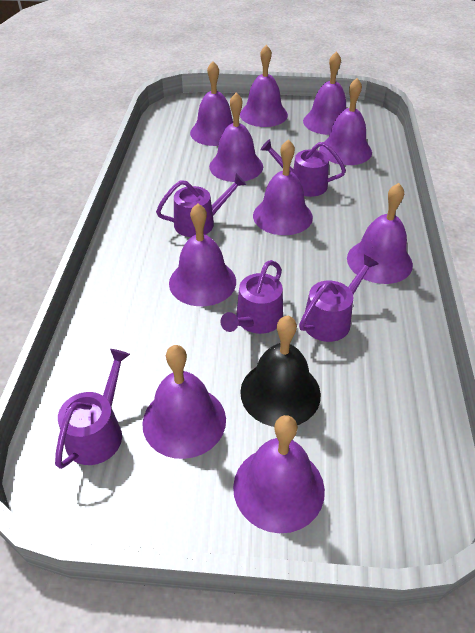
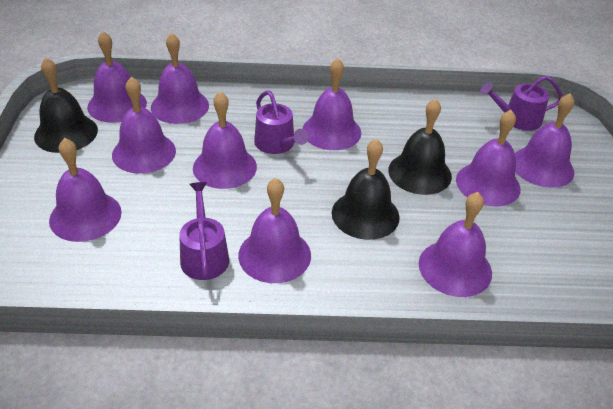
black bell: 1 -> 3
purple watering can: 5 -> 3

